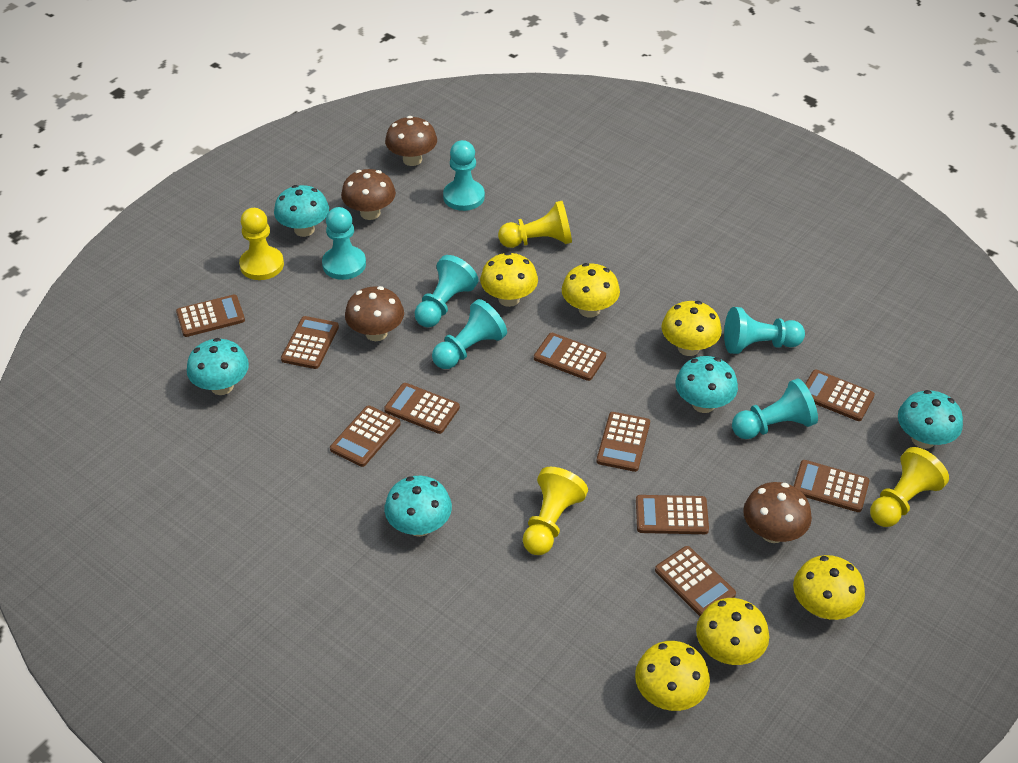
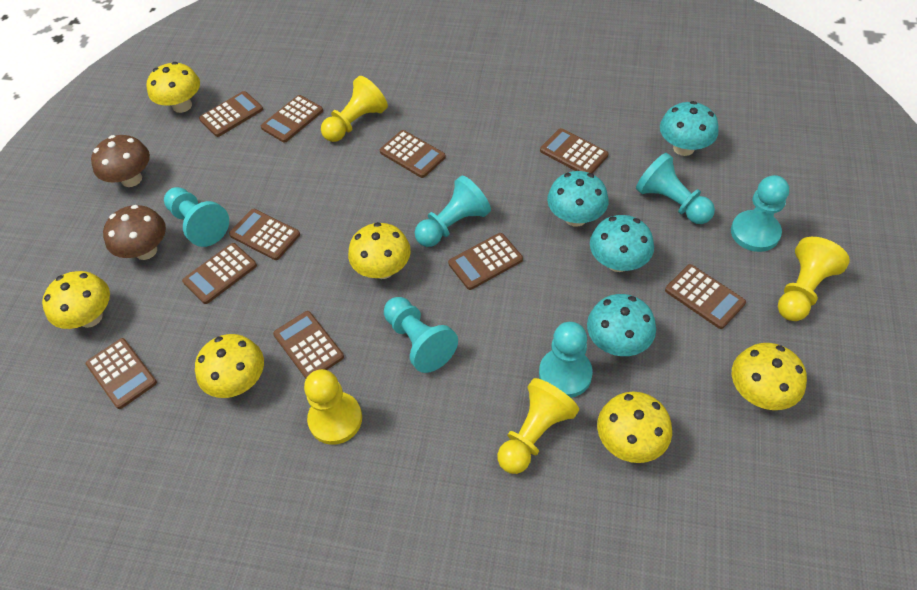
brown mushroom: 4 -> 2
turquoise mushroom: 5 -> 4

